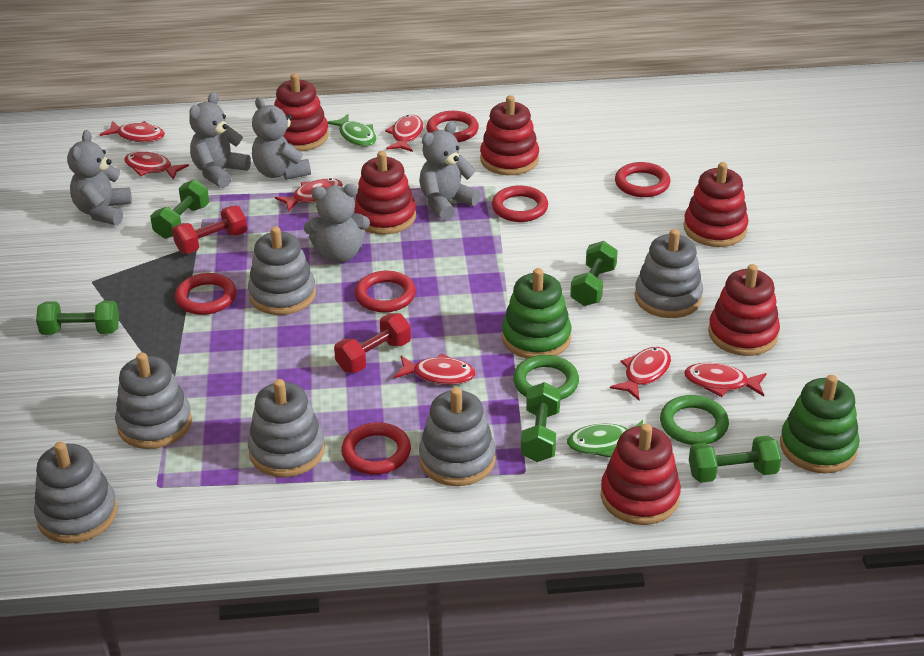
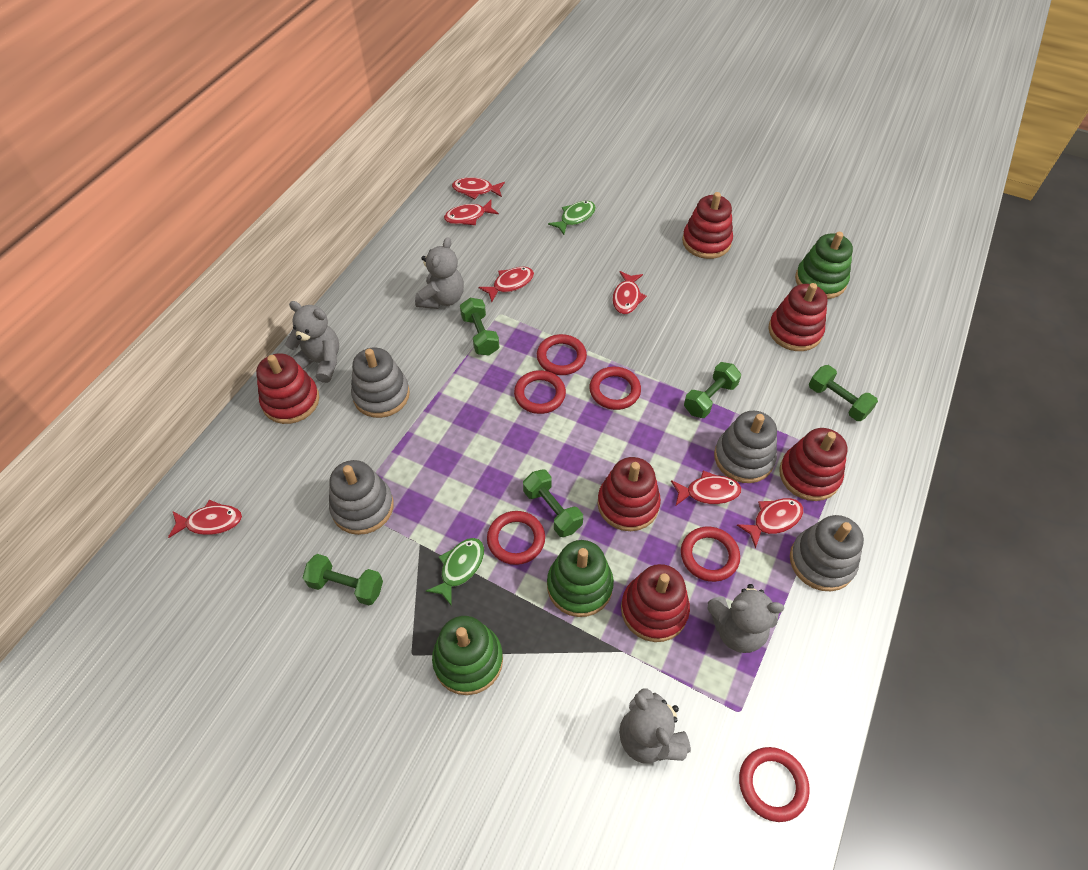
green ring: 2 -> 0
green stacking toy: 2 -> 3
grey stacking toy: 6 -> 4
grey teddy bear: 5 -> 4
red dumbbell: 2 -> 0

